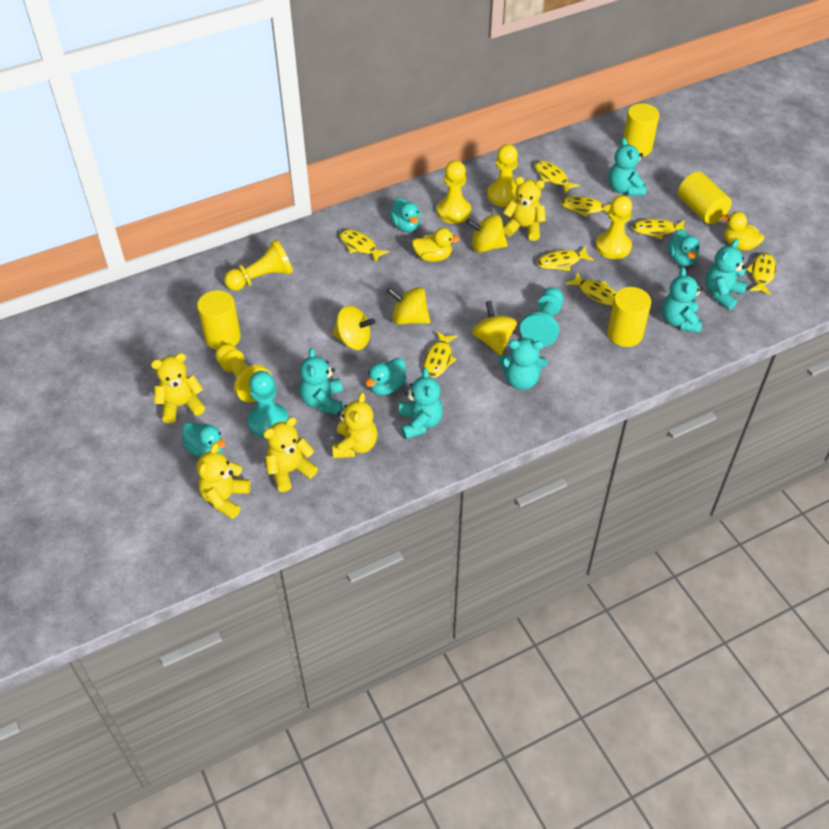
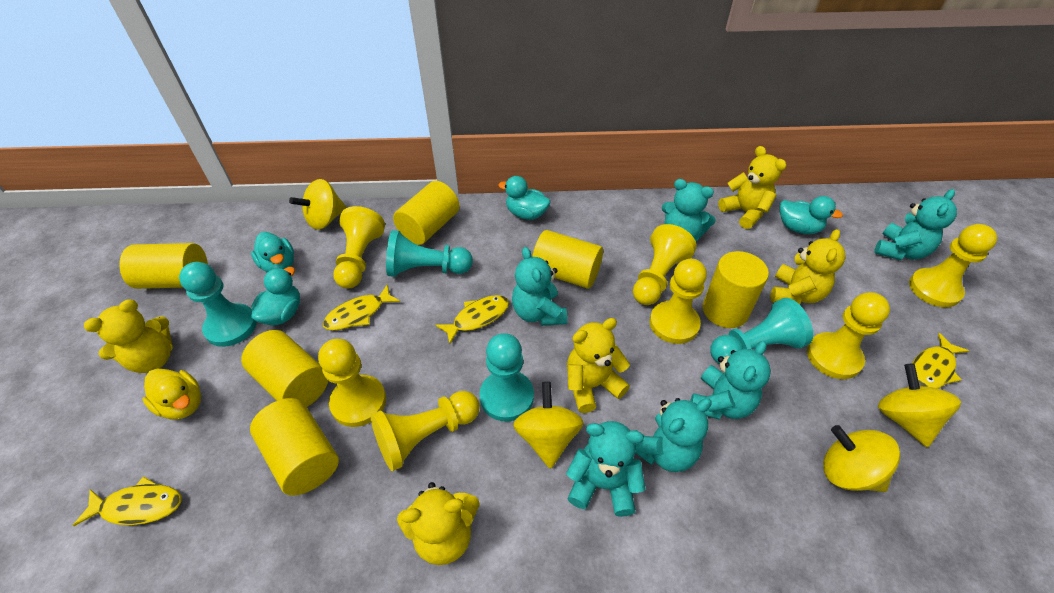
turquoise pawn: 2 -> 4
yellow cylinder: 4 -> 6
yellow duck: 2 -> 1
yellow fish: 8 -> 4
yellow pawn: 5 -> 7

